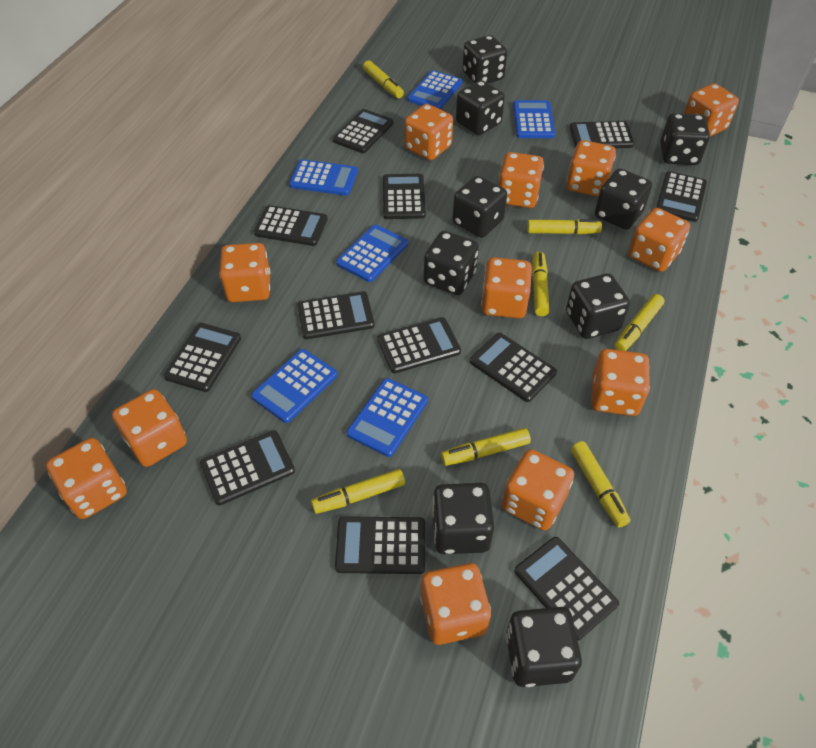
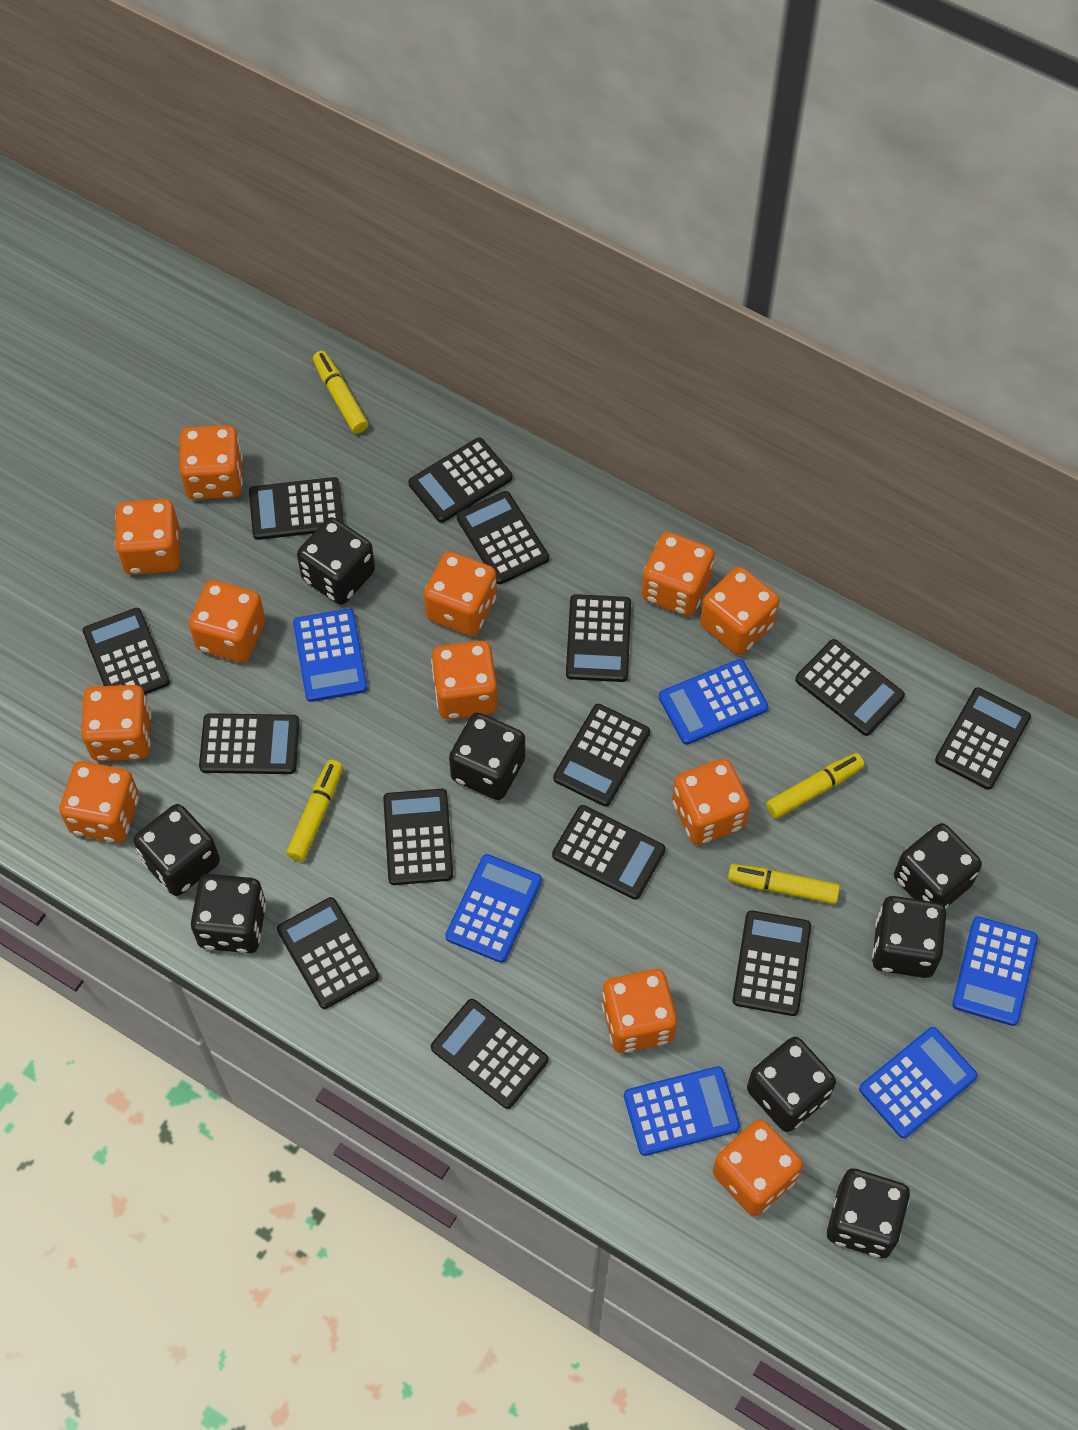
black calculator: 12 -> 14
black dice: 9 -> 8
yellow marker: 7 -> 4

